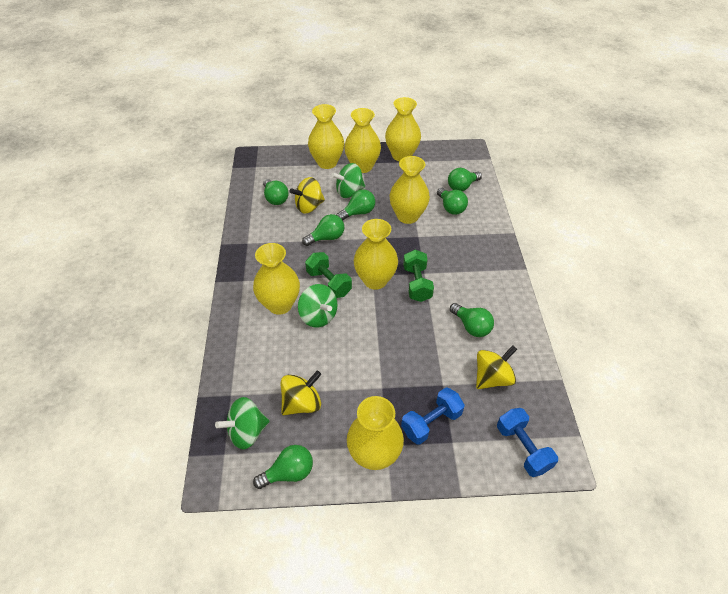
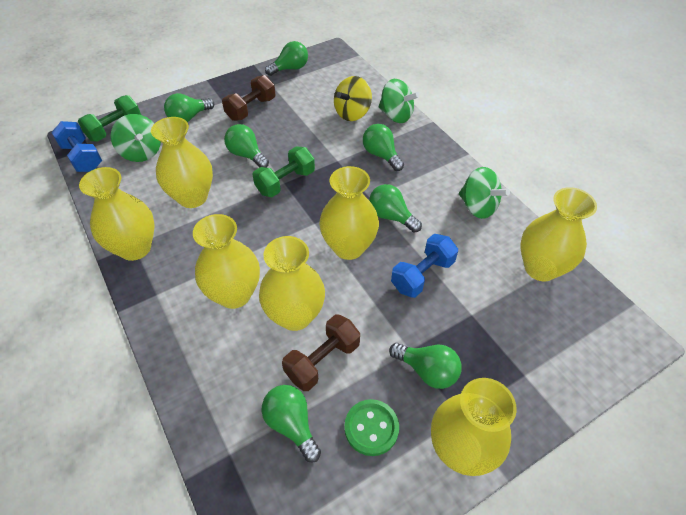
brown dumbbell: 0 -> 2
green button: 0 -> 1
yellow spinning top: 3 -> 1

